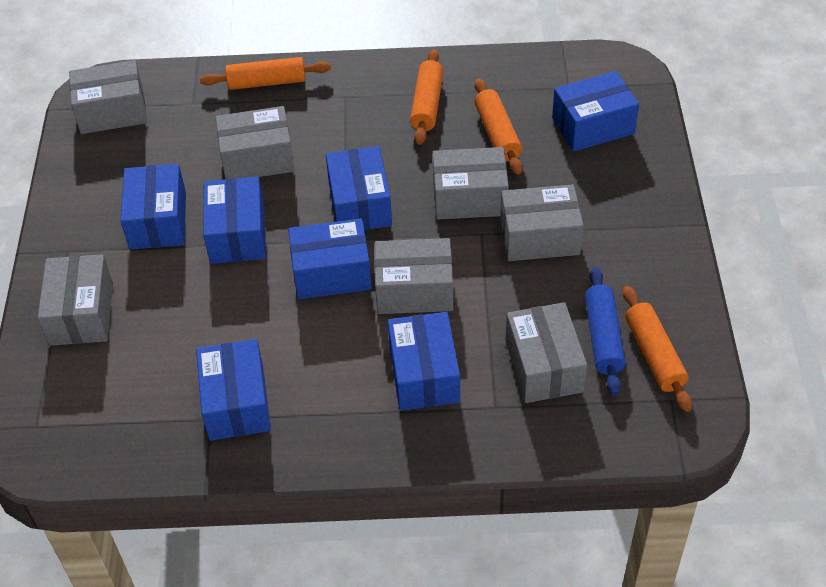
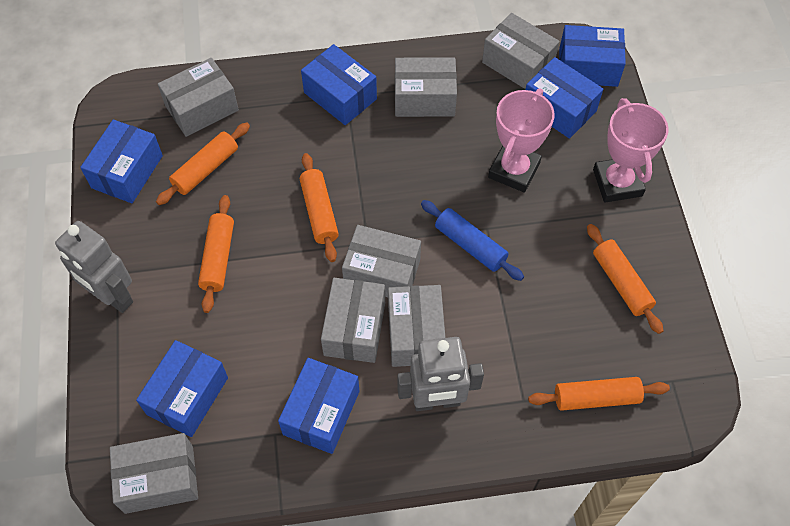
blue box: 7 -> 6
grey robot: 0 -> 2
orange rolling pin: 4 -> 5
pink trophy: 0 -> 2

